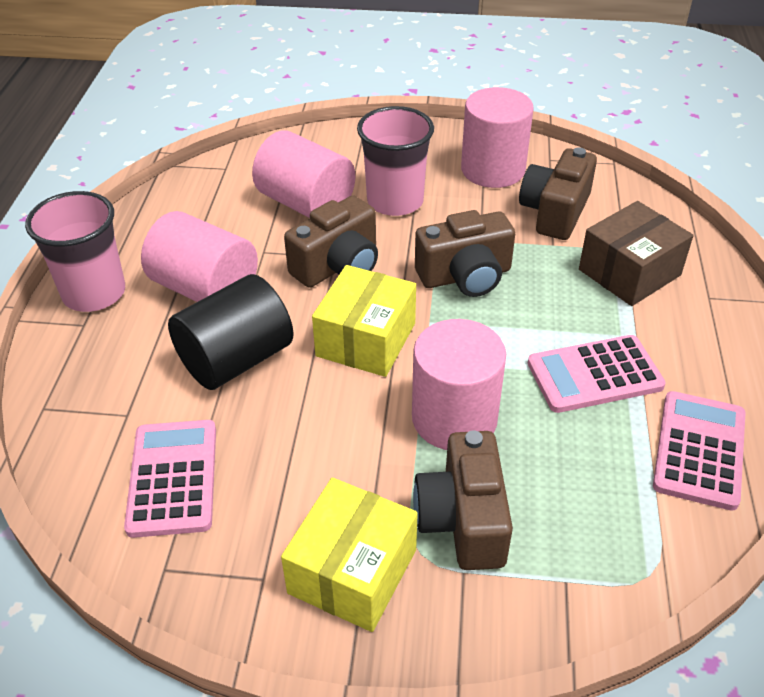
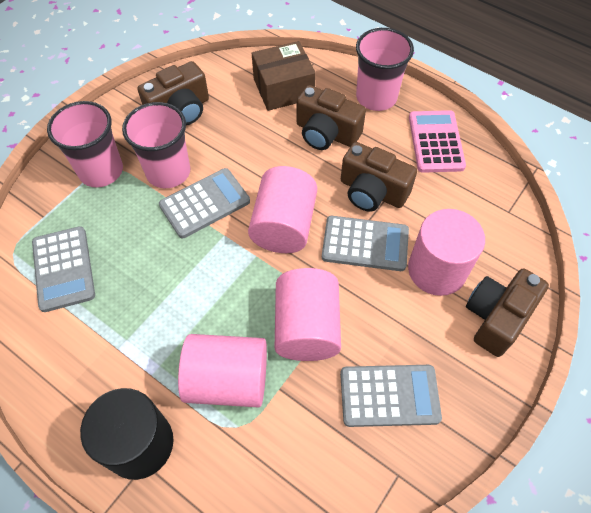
grey calculator: 0 -> 4
pink calculator: 3 -> 1
pink cup: 2 -> 3
yellow box: 2 -> 0

